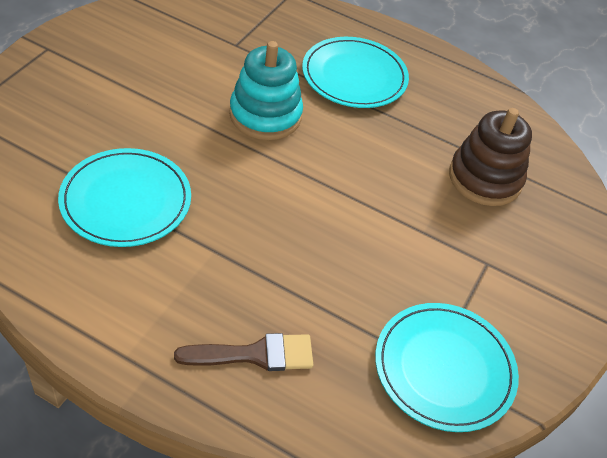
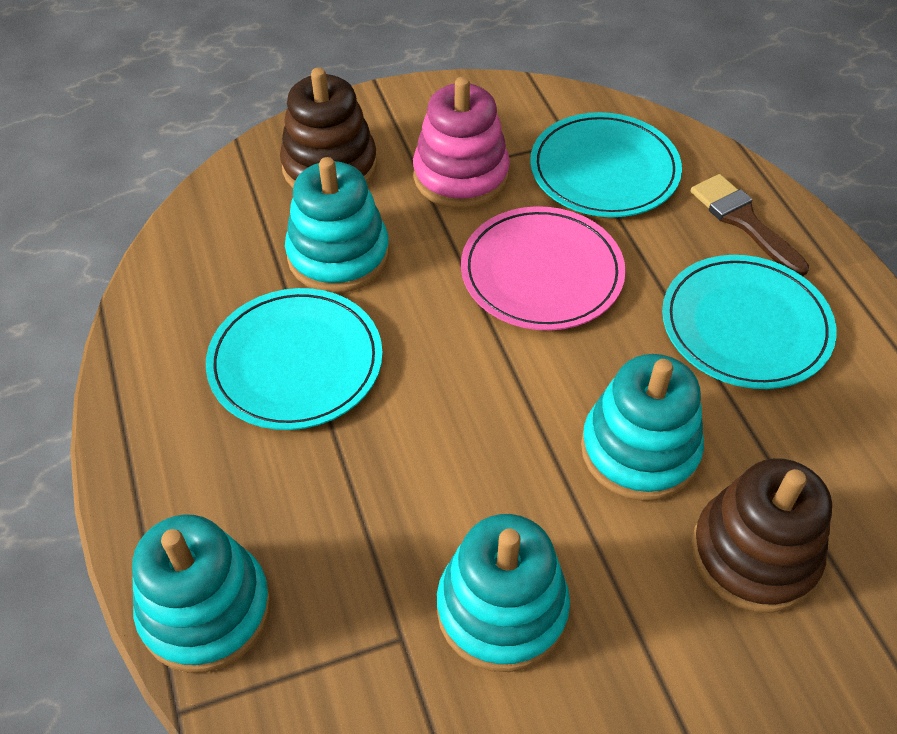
brown stacking toy: 1 -> 2
pink plate: 0 -> 1
pink stacking toy: 0 -> 1
turquoise stacking toy: 1 -> 4

